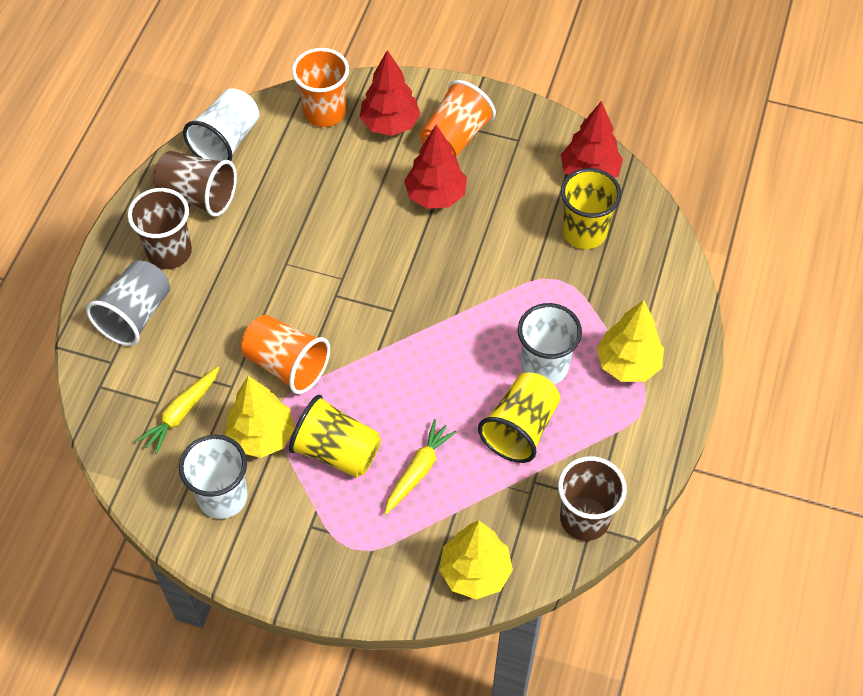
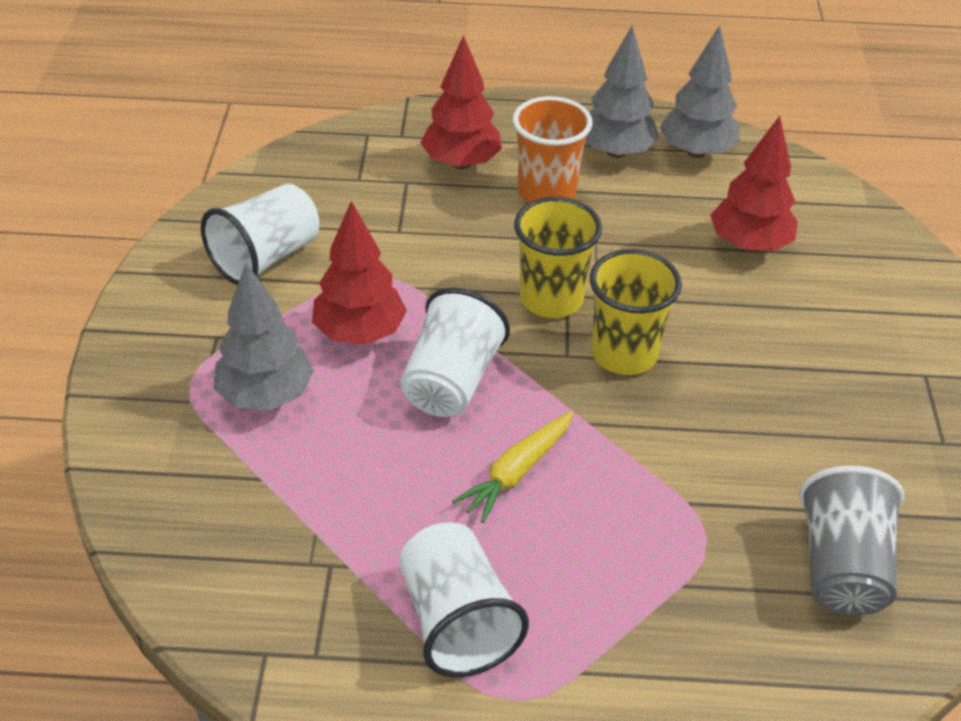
brown cup: 3 -> 0
grey tree: 0 -> 3
orange cup: 3 -> 1
yellow carrot: 2 -> 1
yellow cup: 3 -> 2
yellow tree: 3 -> 0

